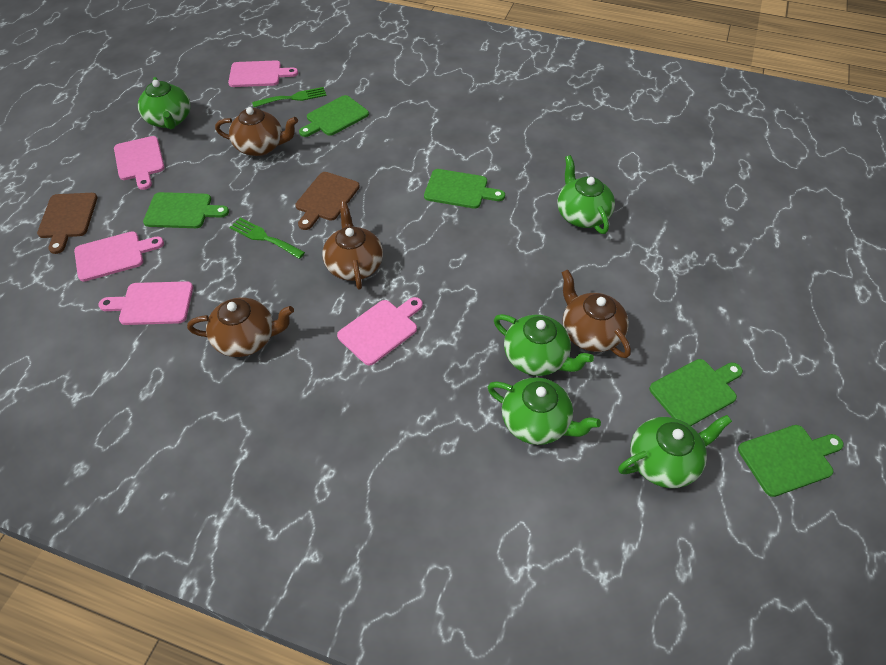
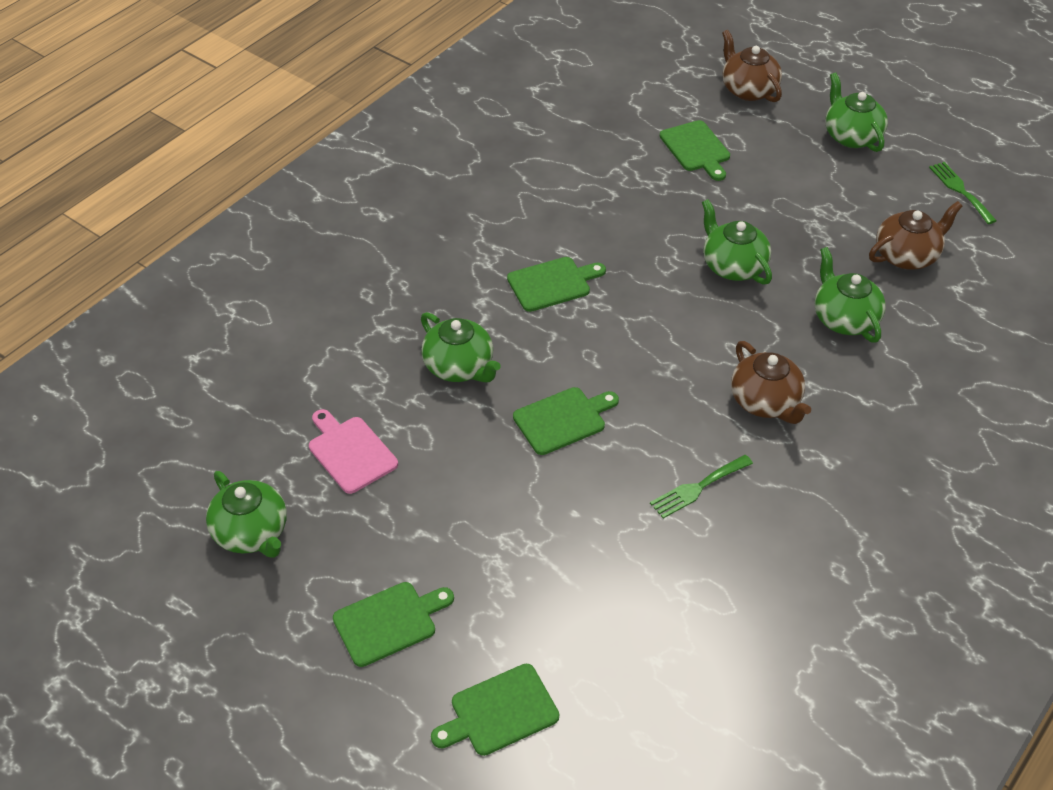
brown cutting board: 2 -> 0
brown teapot: 4 -> 3
pink cutting board: 5 -> 1

